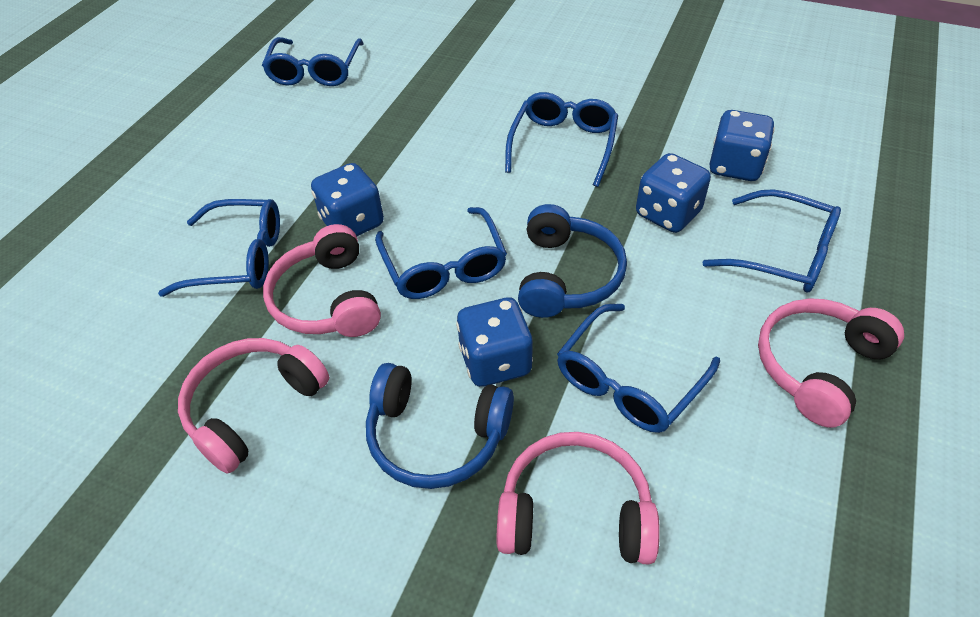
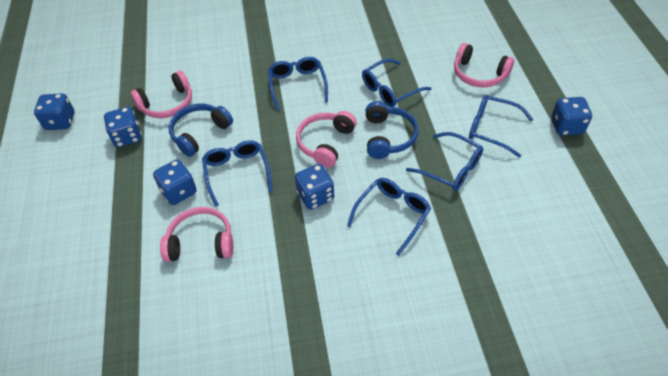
blue dice: 4 -> 5

